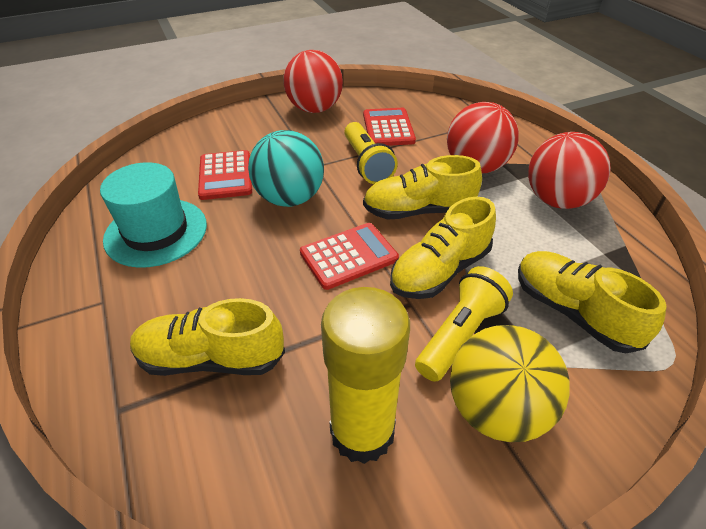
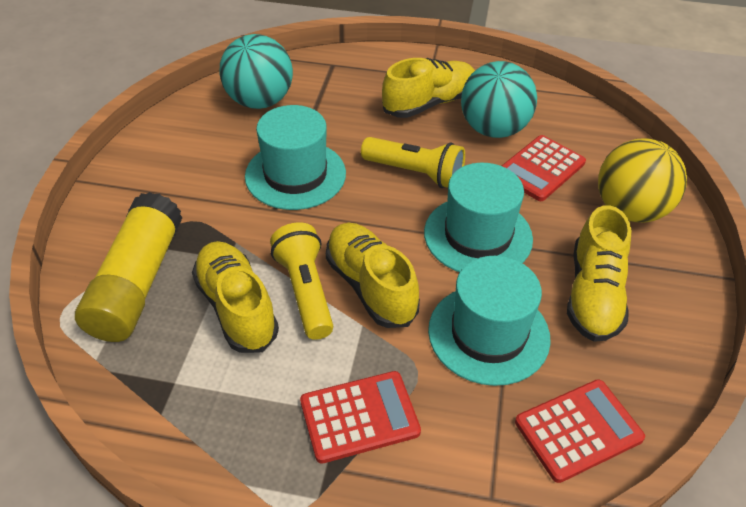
red ball: 3 -> 0
turquoise ball: 1 -> 2
turquoise hat: 1 -> 3

